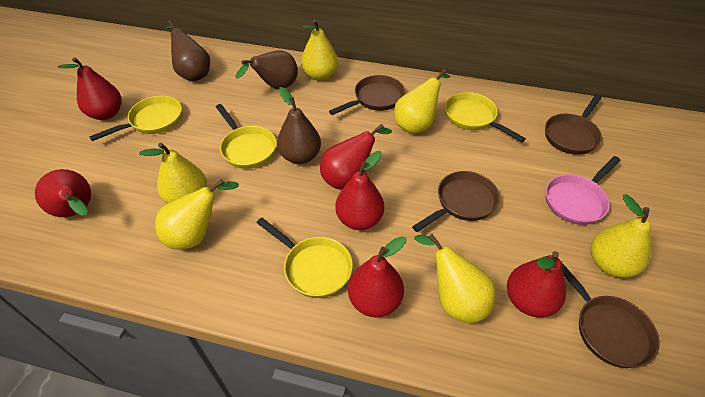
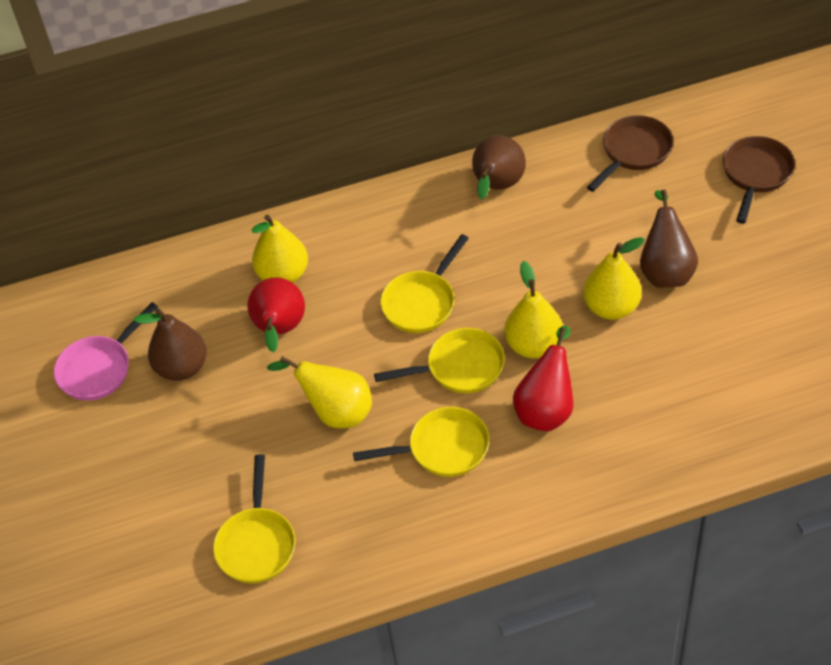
brown pan: 4 -> 2
red pear: 6 -> 2
yellow pear: 6 -> 4

